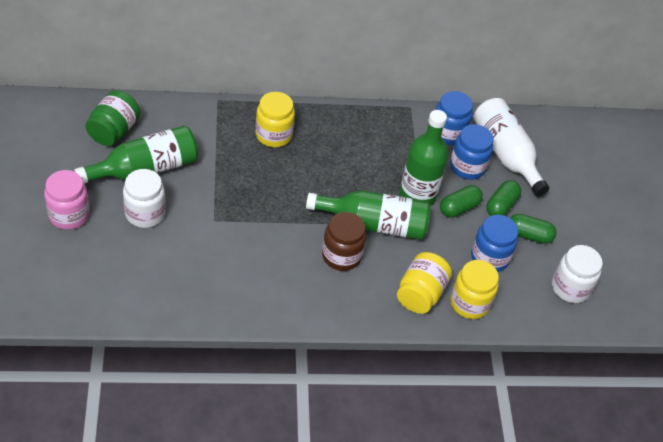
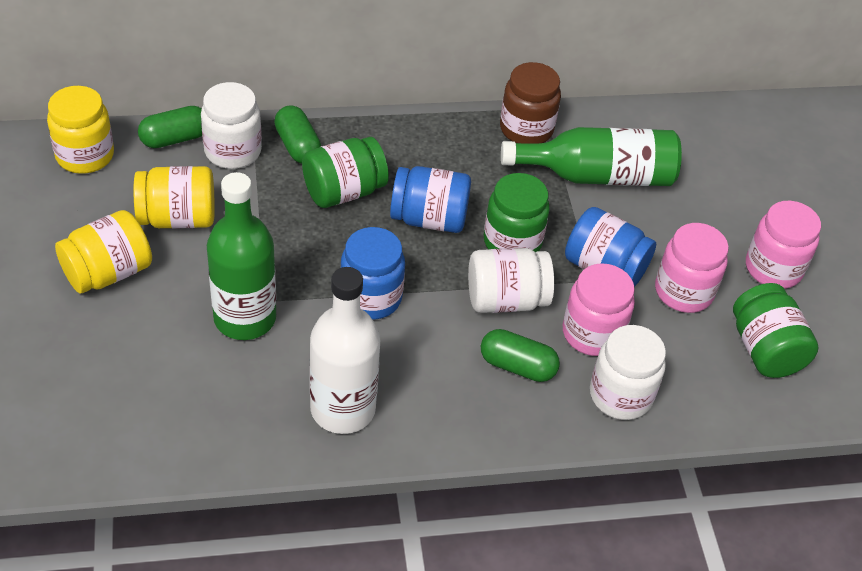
green bottle: 3 -> 2
green jar: 1 -> 3
pink jar: 1 -> 3
white jar: 2 -> 3

